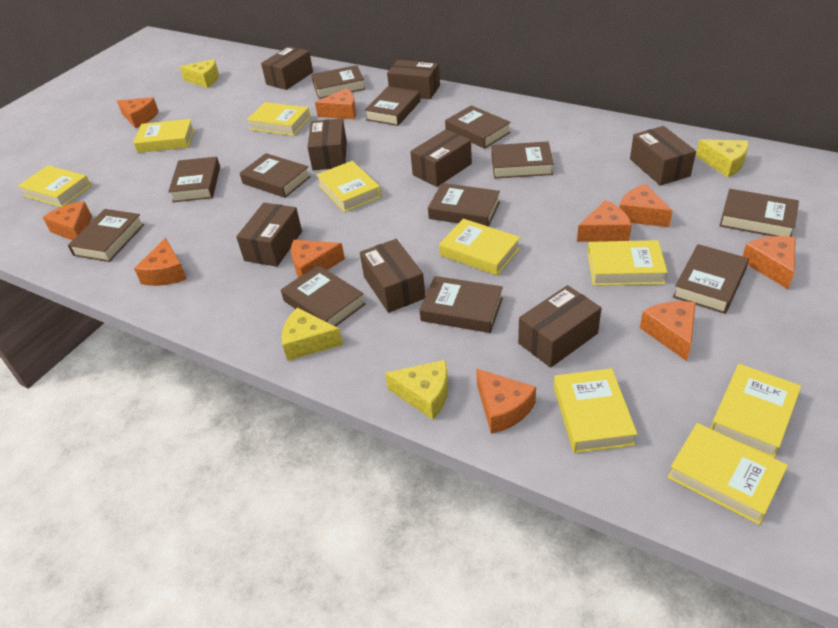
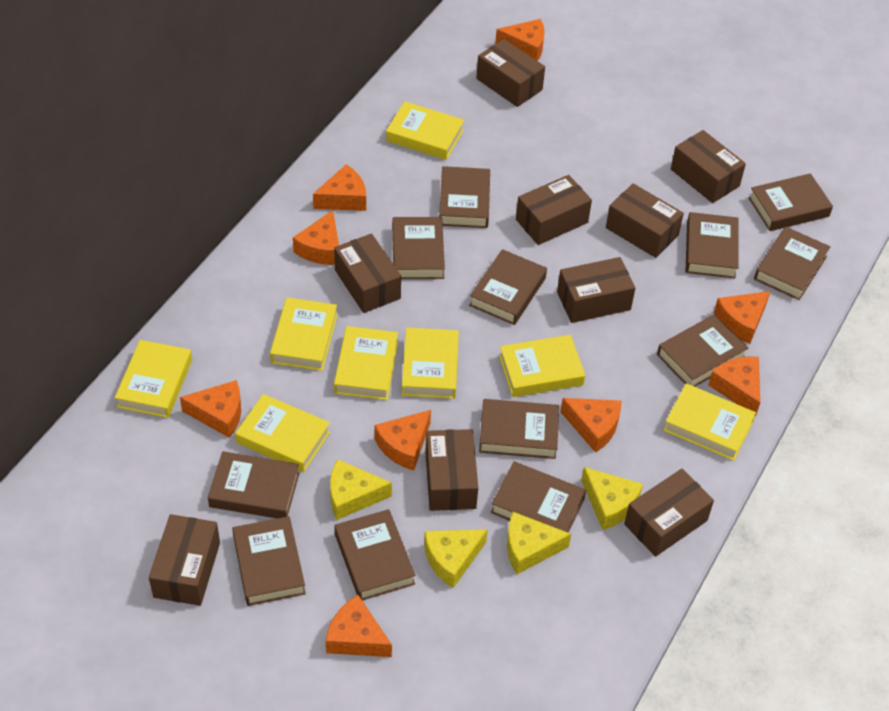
brown box: 8 -> 9
orange cheese: 10 -> 9
yellow book: 9 -> 8

